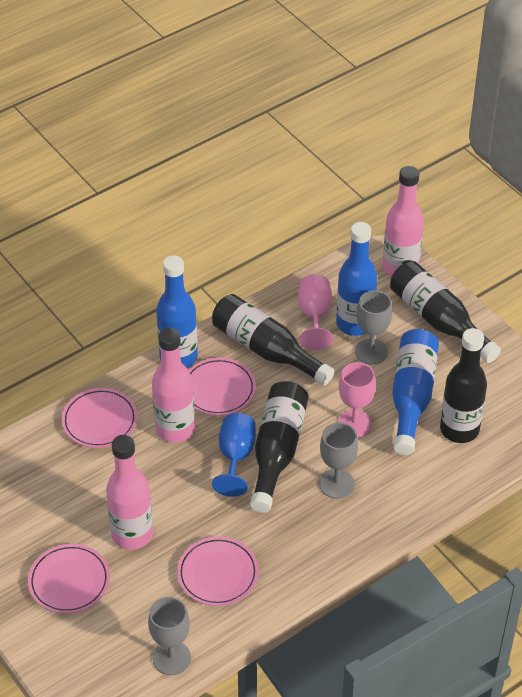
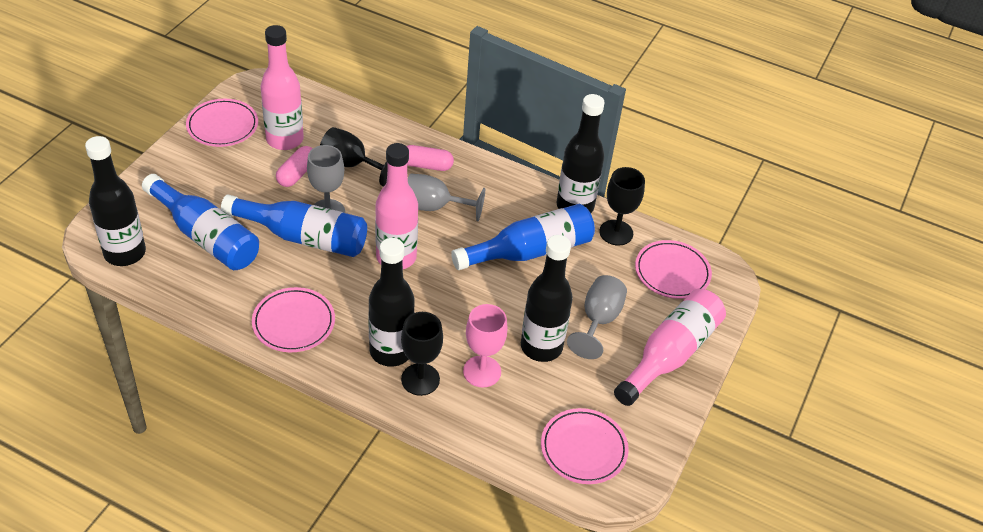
black goblet: 0 -> 3
blue goblet: 1 -> 0
pink capsule: 0 -> 2
pink goblet: 2 -> 1

